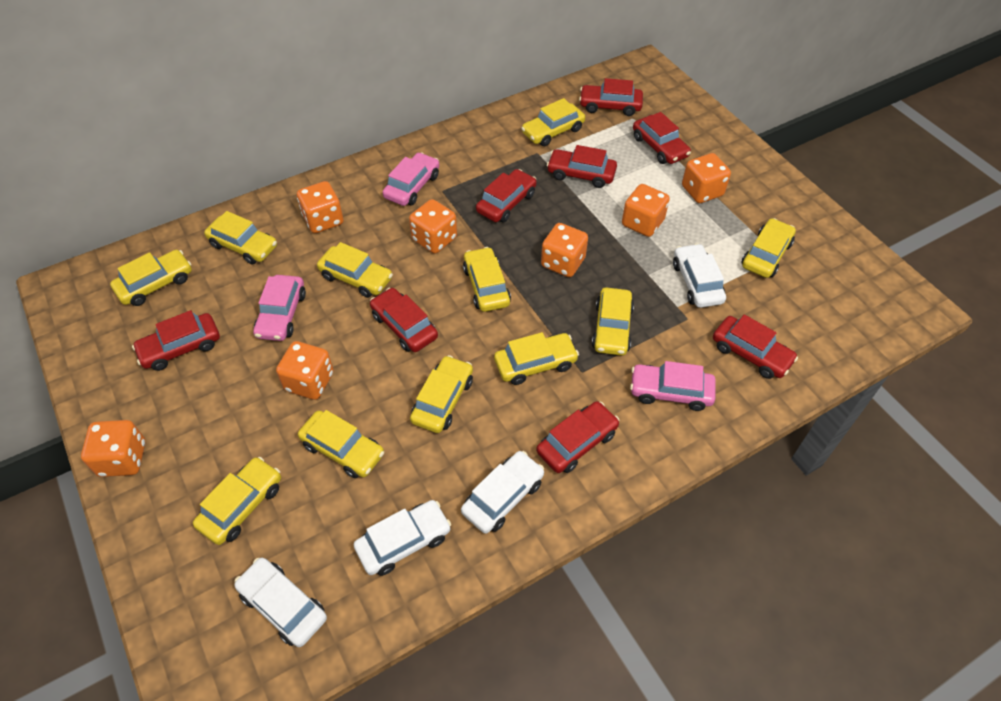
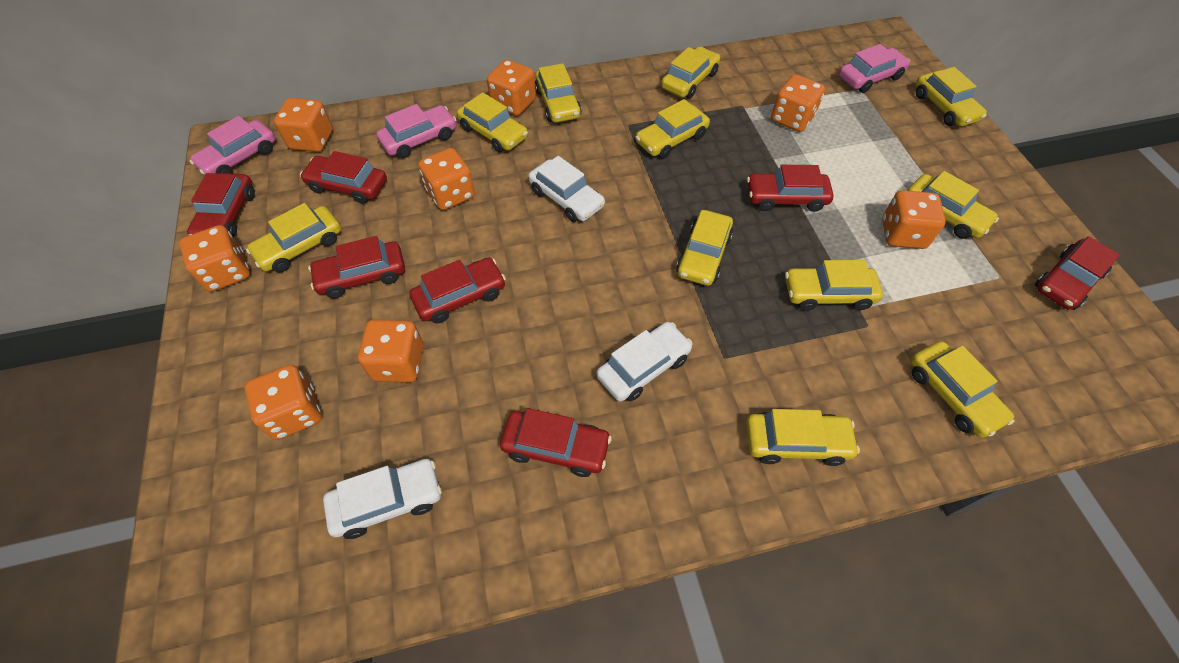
orange dice: 7 -> 8
red car: 8 -> 7
white car: 4 -> 3

